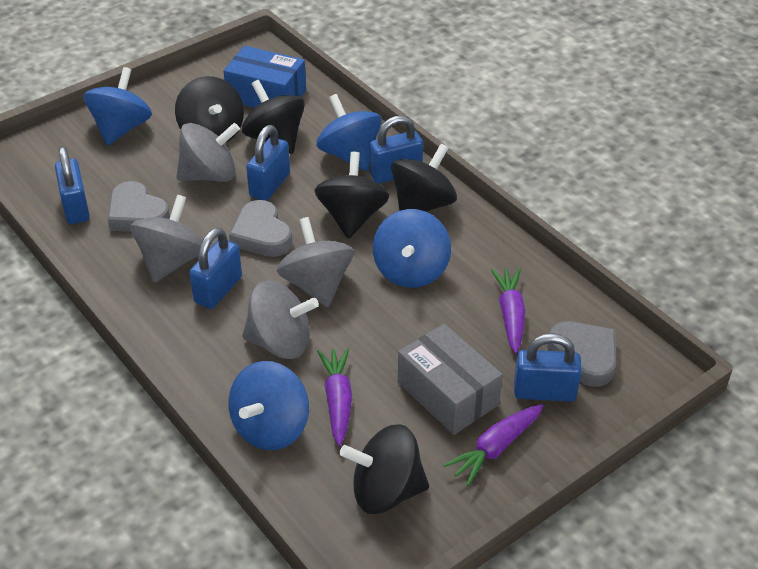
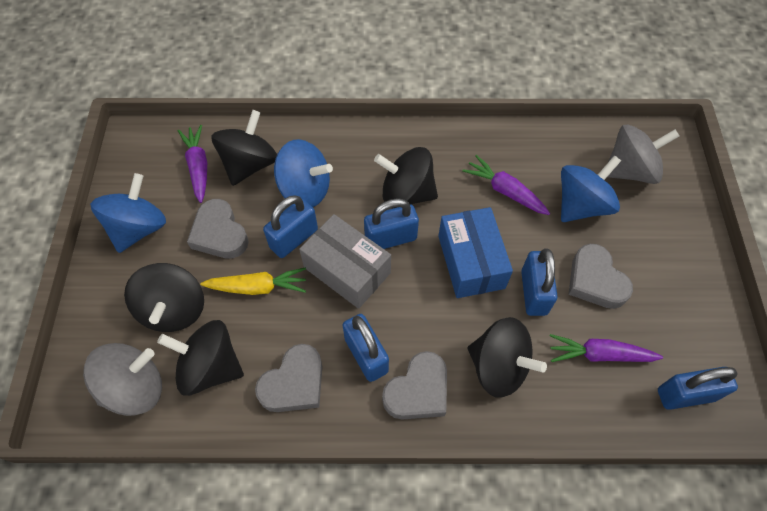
blue spinning top: 4 -> 3
grey heart: 3 -> 4
grey spinning top: 4 -> 2
yellow carrot: 0 -> 1

